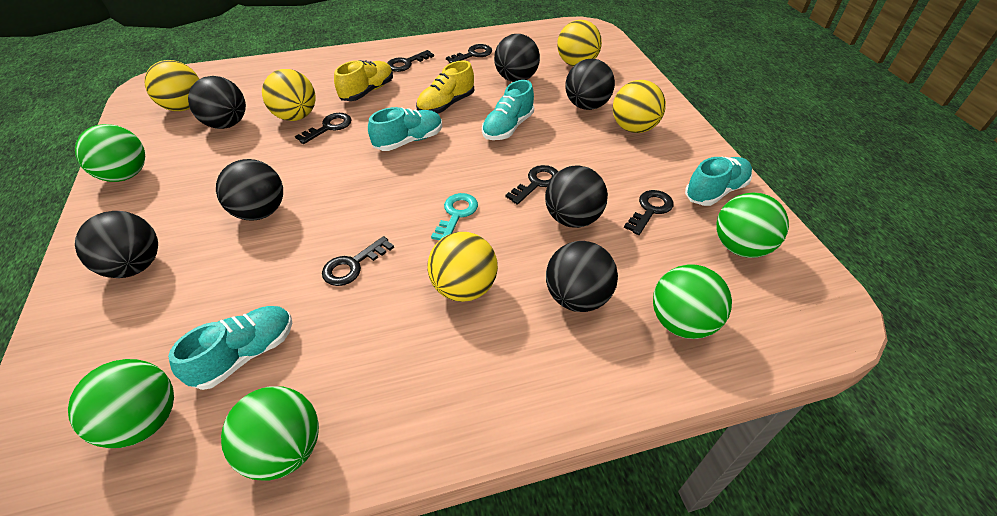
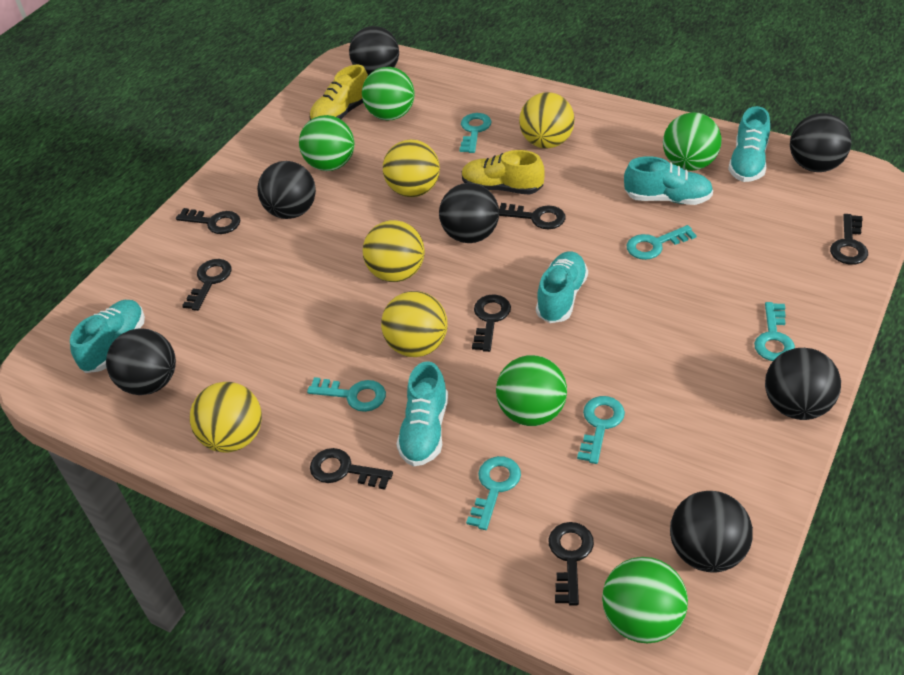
black key: 6 -> 7
turquoise key: 1 -> 6
turquoise shoe: 4 -> 5

